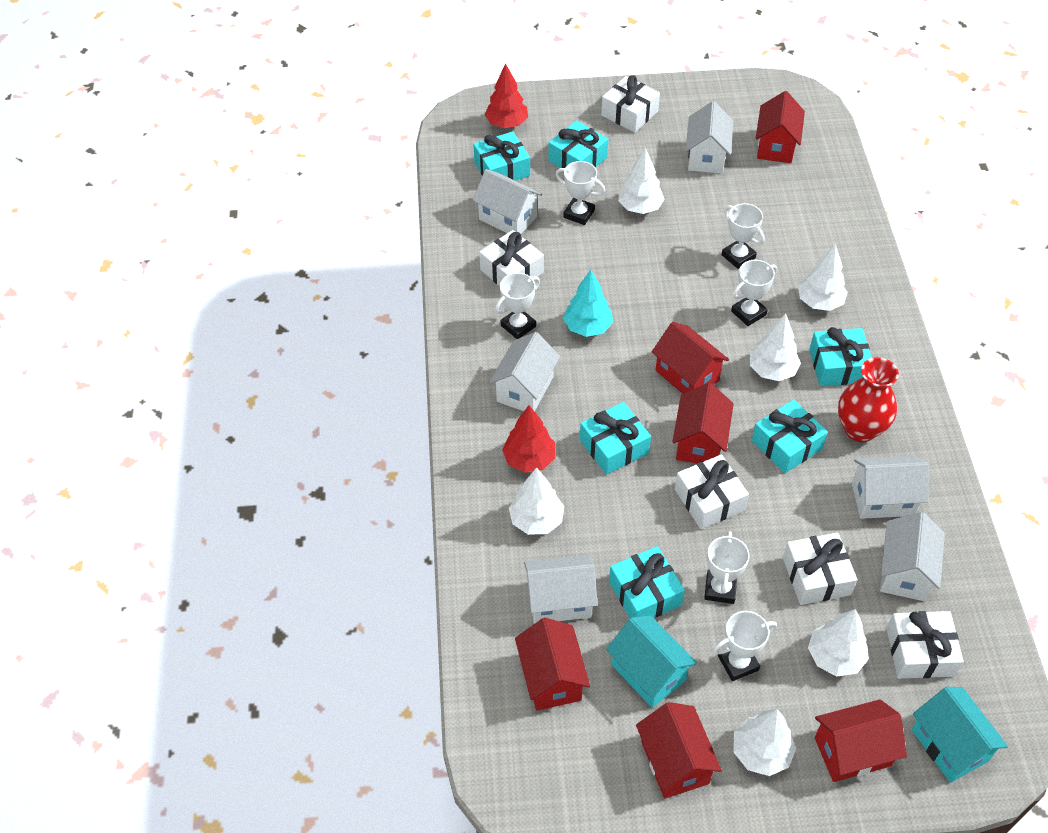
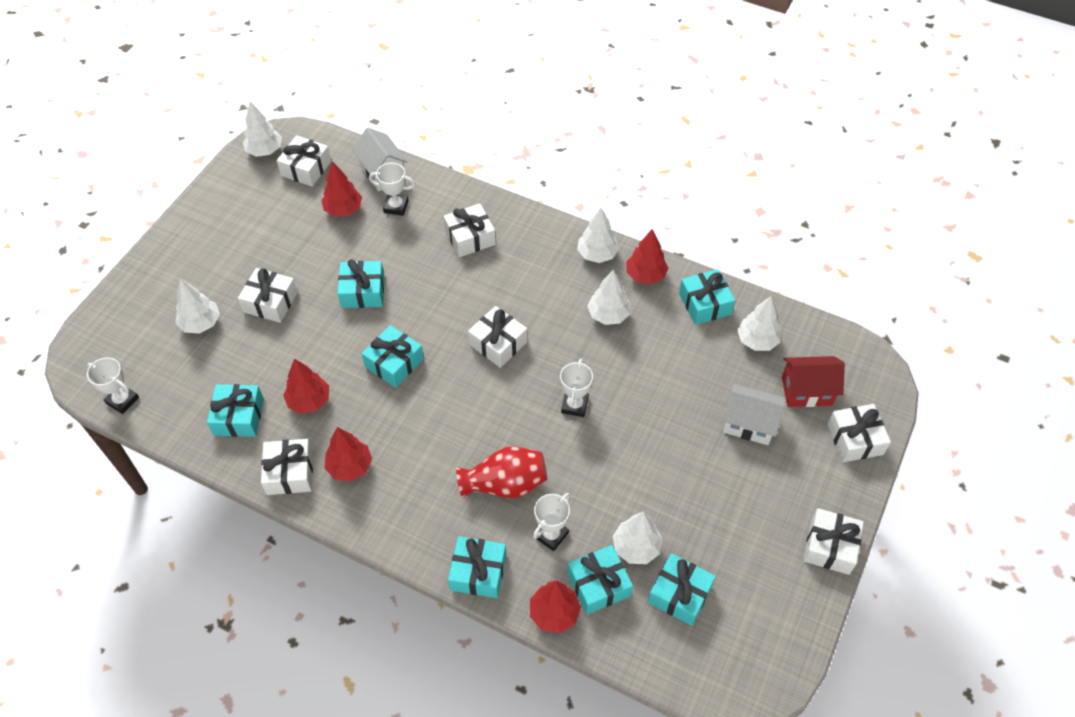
red house: 6 -> 1
red tree: 2 -> 5
turquoise gift: 6 -> 7
turquoise house: 2 -> 0
turquoise tree: 1 -> 0
white gift: 5 -> 7
white house: 6 -> 2
white trophy: 6 -> 4

